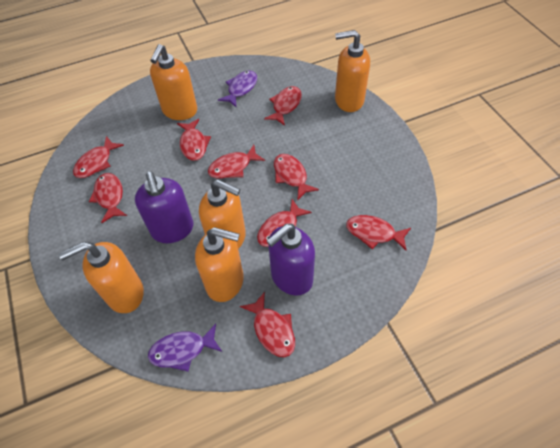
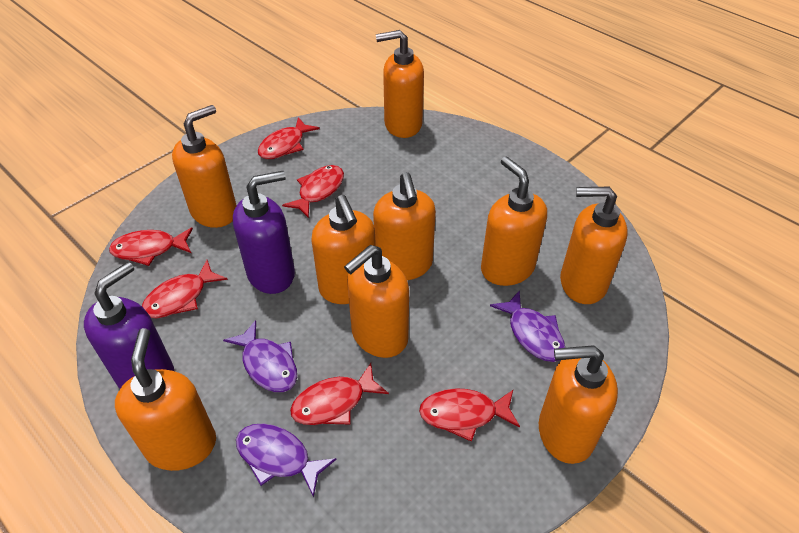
orange soap dispenser: 5 -> 9
purple fish: 2 -> 3
red fish: 9 -> 6

